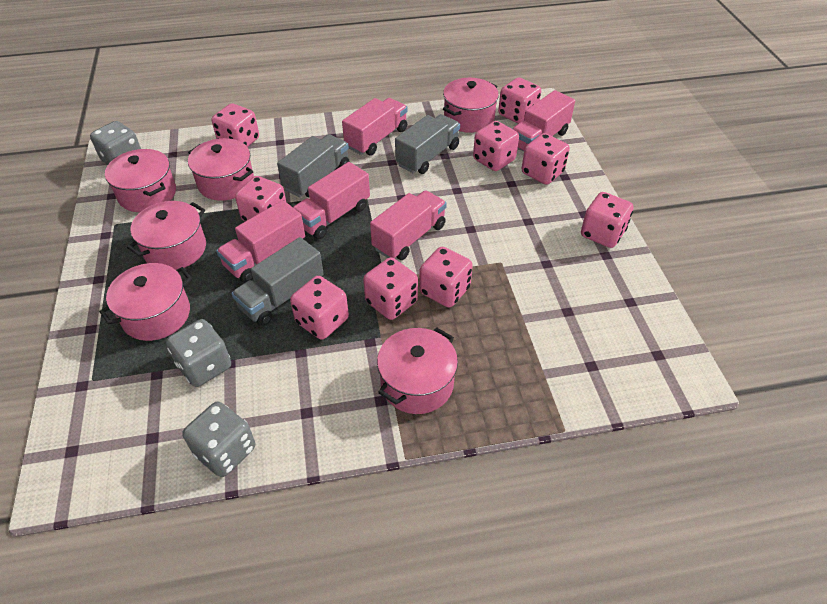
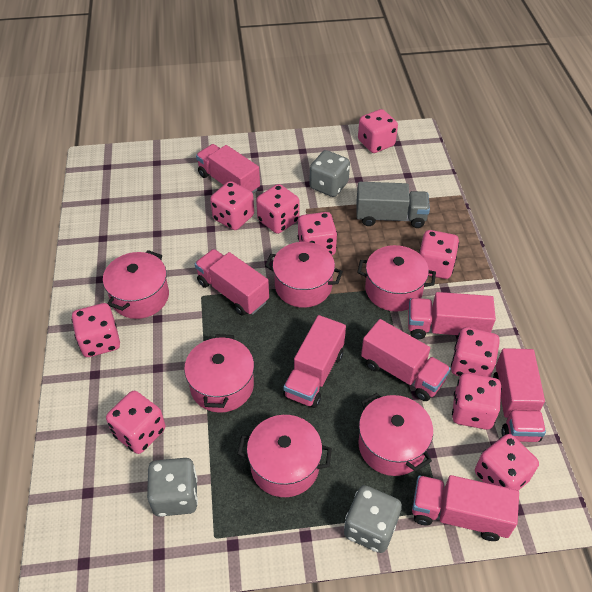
grey truck: 3 -> 1
pink dice: 9 -> 10
pink truck: 5 -> 7

